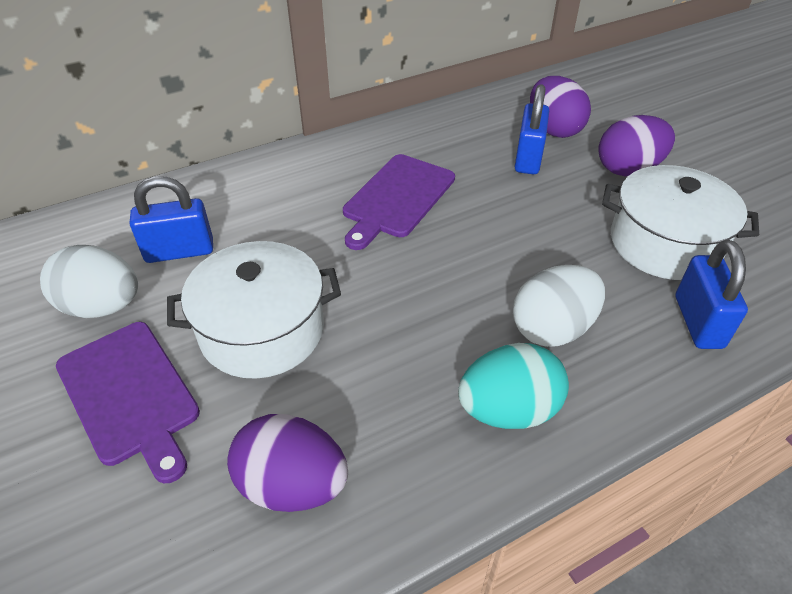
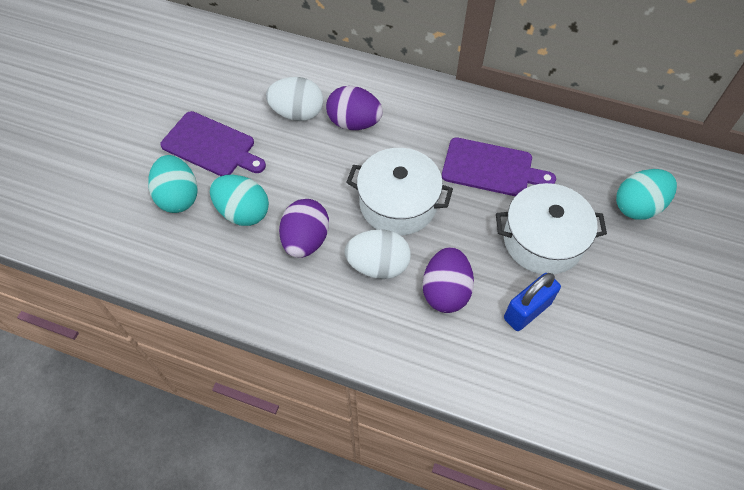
blue padlock: 3 -> 1
turquoise egg: 1 -> 3

